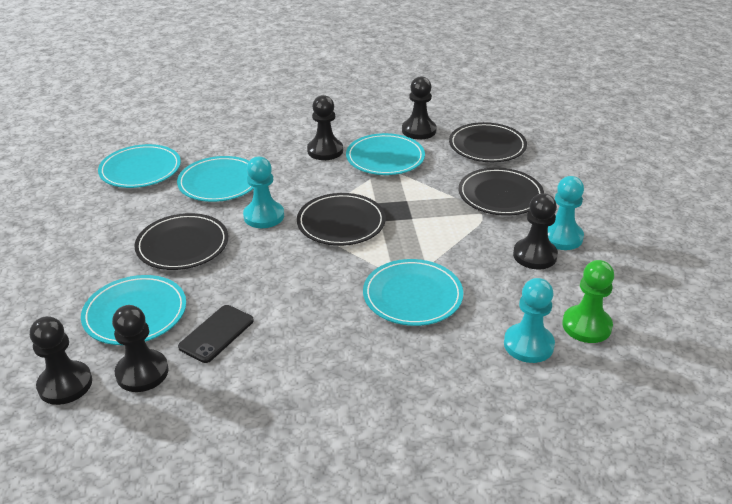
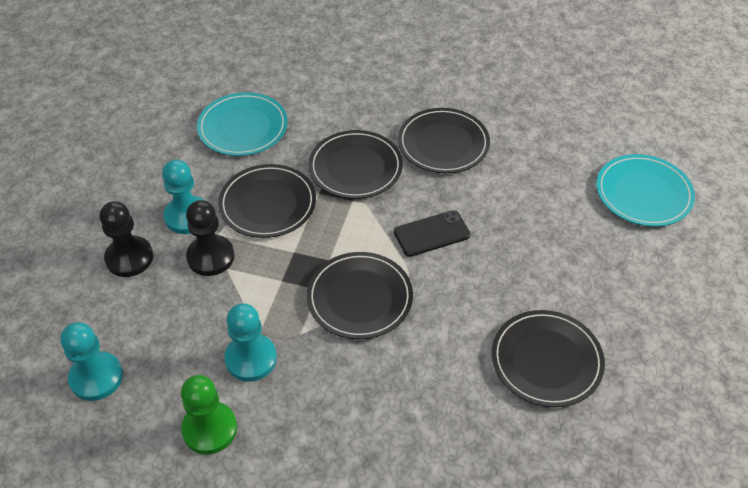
black pawn: 5 -> 2
black plate: 4 -> 5
turquoise plate: 5 -> 2

